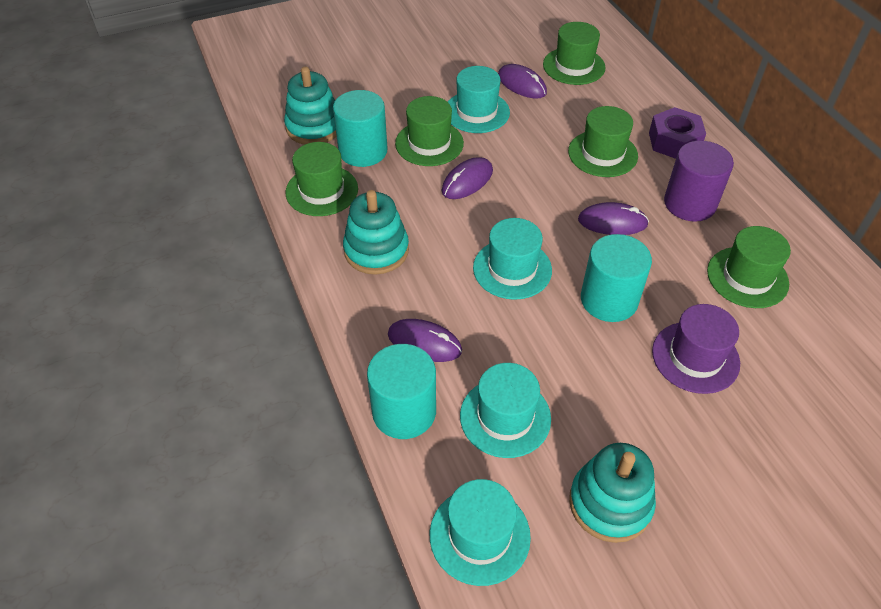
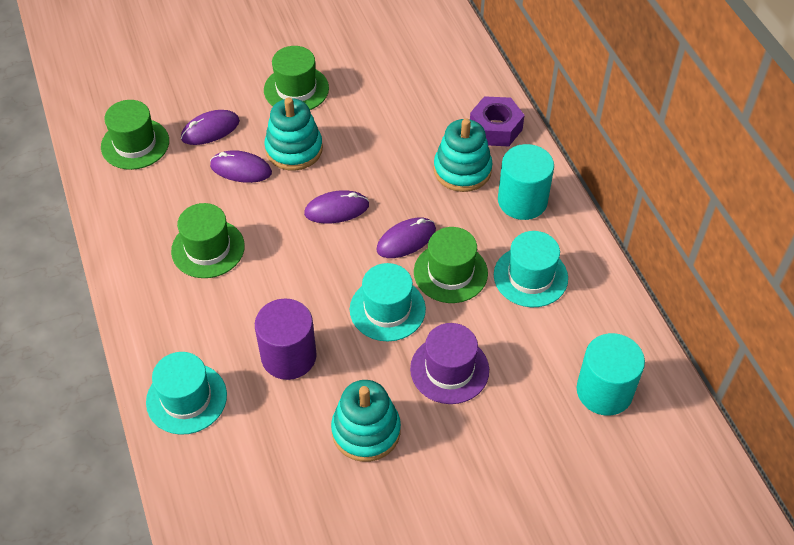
green hat: 5 -> 4
turquoise cylinder: 3 -> 2
turquoise hat: 4 -> 3

